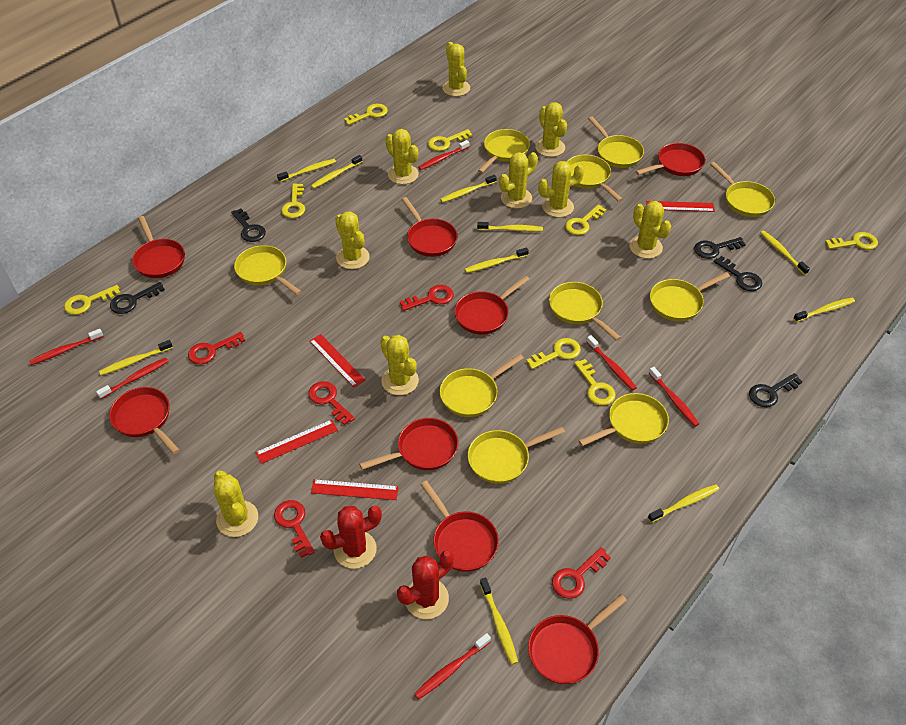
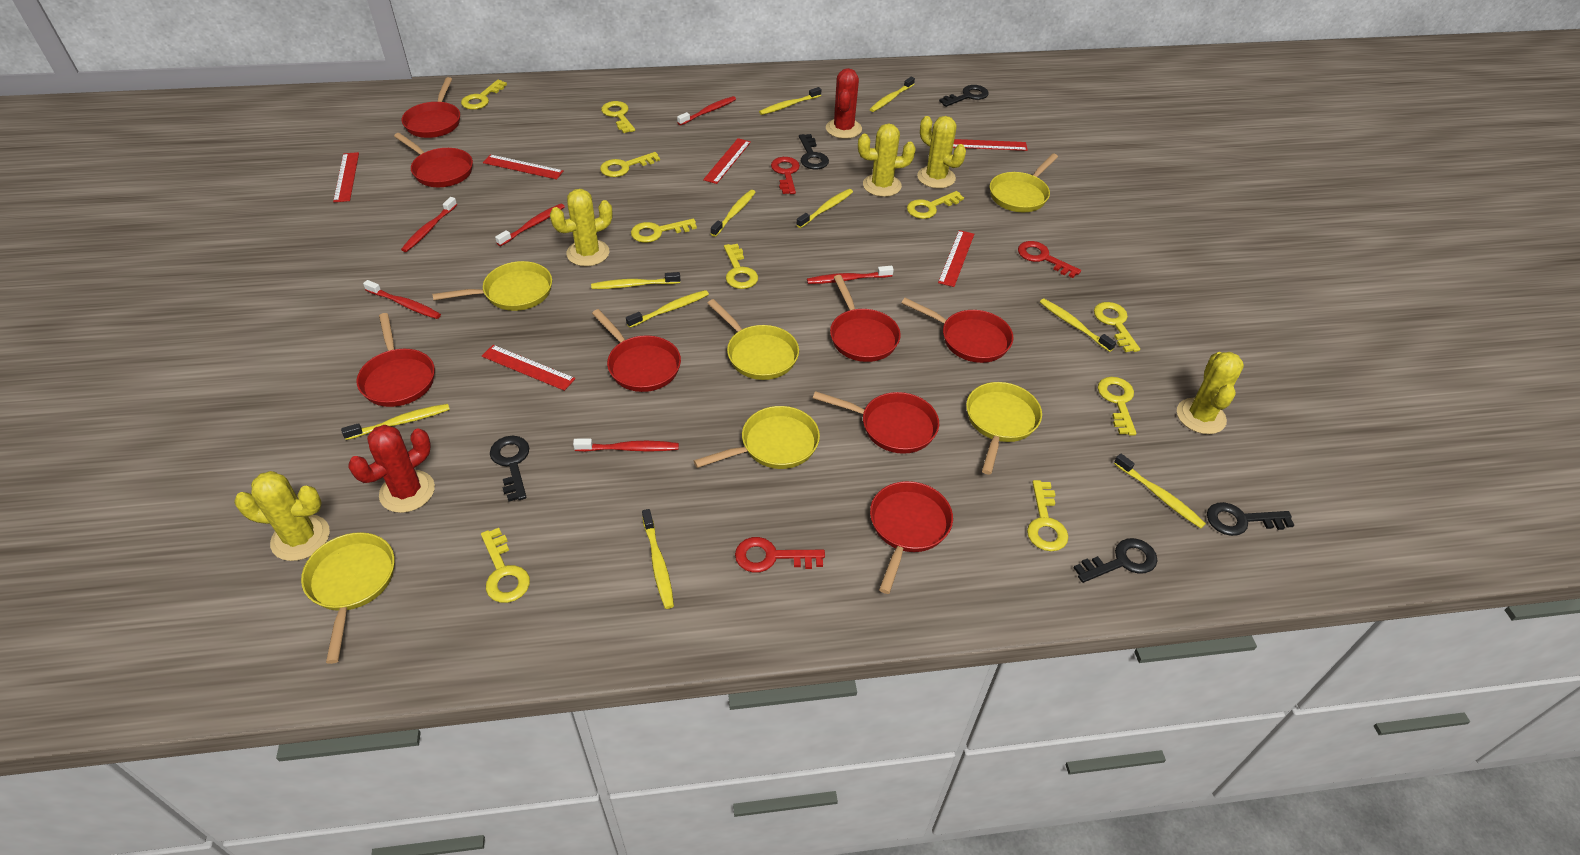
red key: 5 -> 3
red ruler: 4 -> 6
yellow cactus: 9 -> 5
yellow key: 8 -> 10
yellow pan: 10 -> 6

